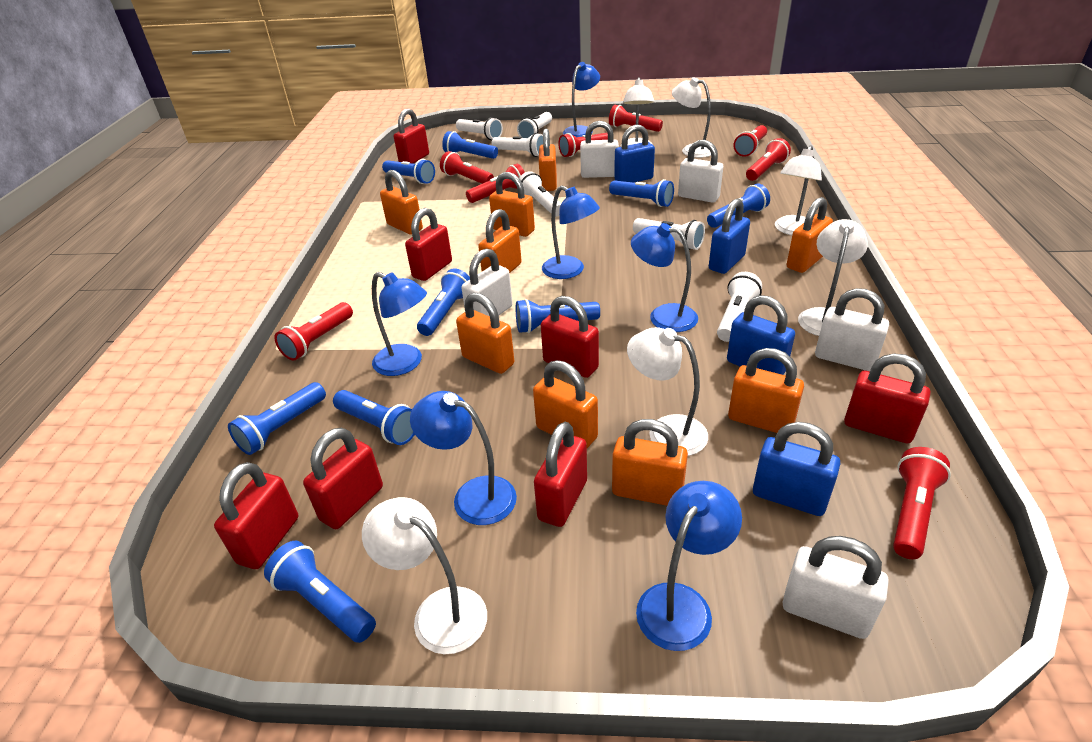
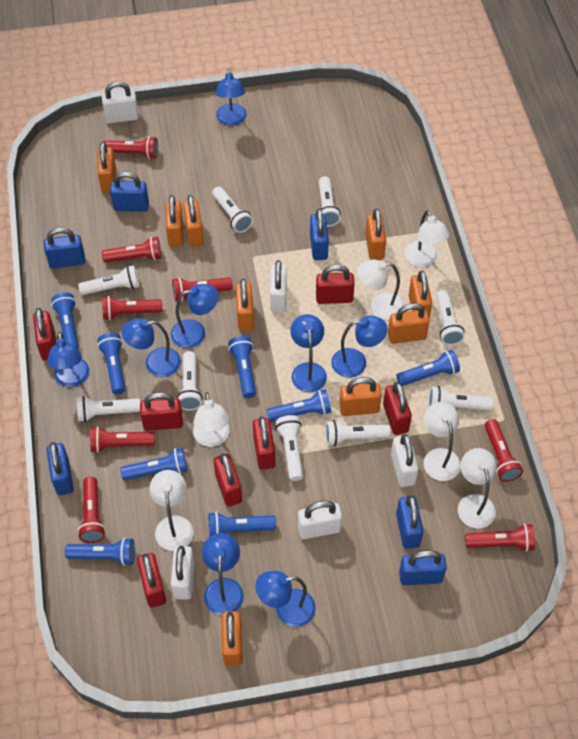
blue flashlight: 9 -> 8
blue lamp: 6 -> 8
blue padlock: 4 -> 6
white flashlight: 6 -> 9

